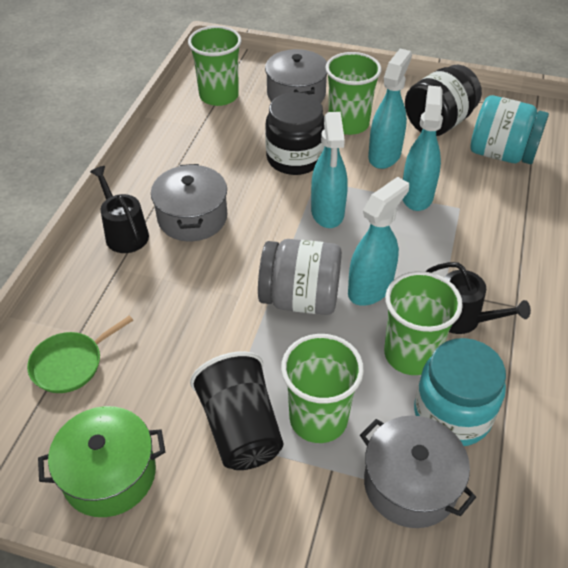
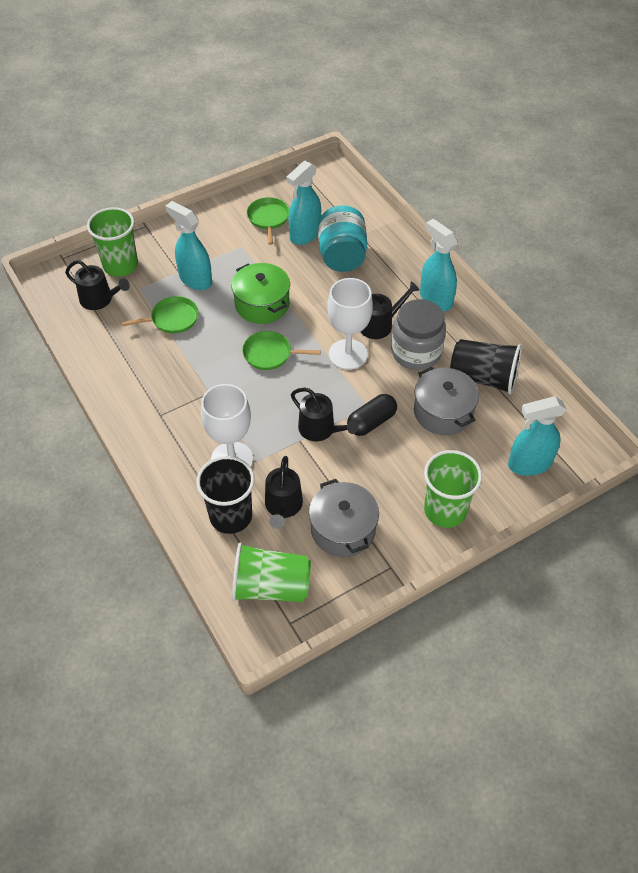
black capsule: 0 -> 1
black cup: 1 -> 2
black jar: 2 -> 0
black watering can: 2 -> 4
green cup: 4 -> 3
green pan: 1 -> 3
grey pot: 3 -> 2
turquoise jar: 2 -> 1
white goblet: 0 -> 2

